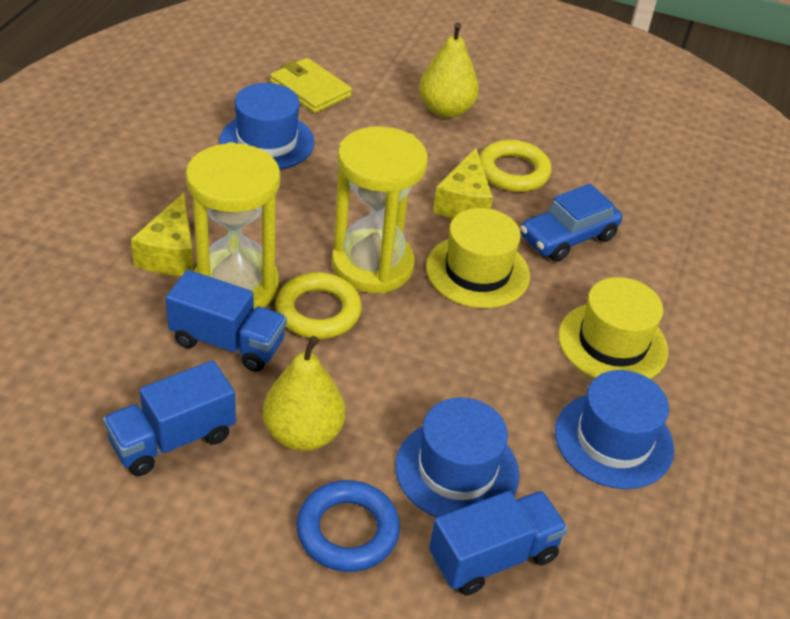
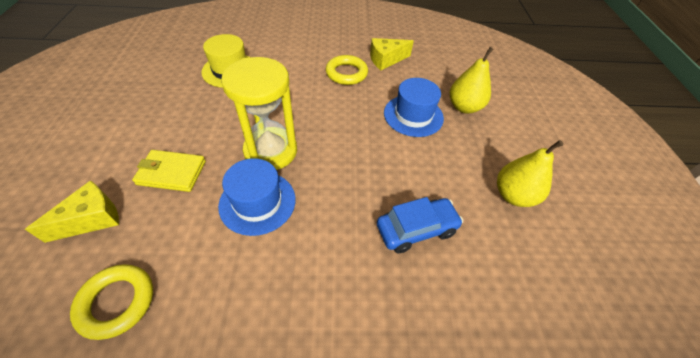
blue hat: 3 -> 2
blue ring: 1 -> 0
blue truck: 3 -> 0
yellow hat: 2 -> 1
yellow hourglass: 2 -> 1

